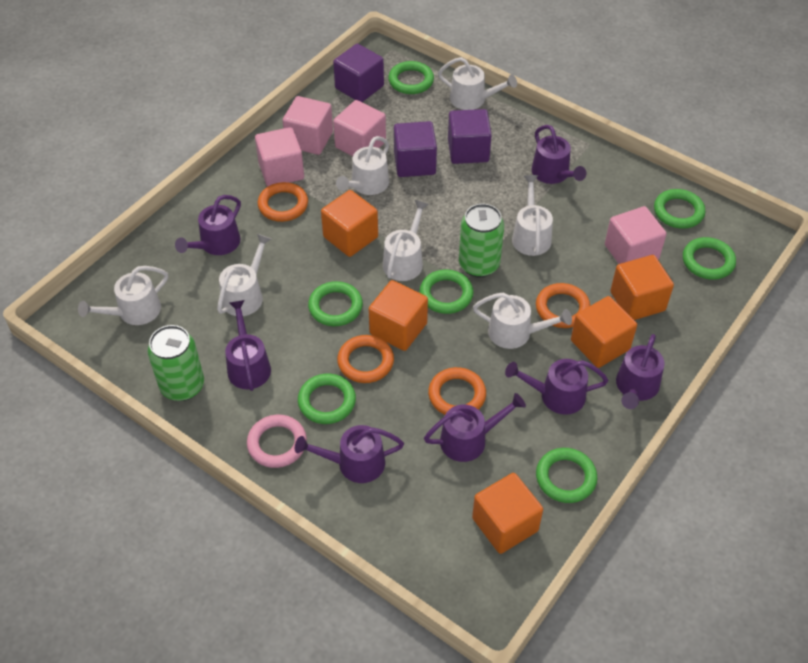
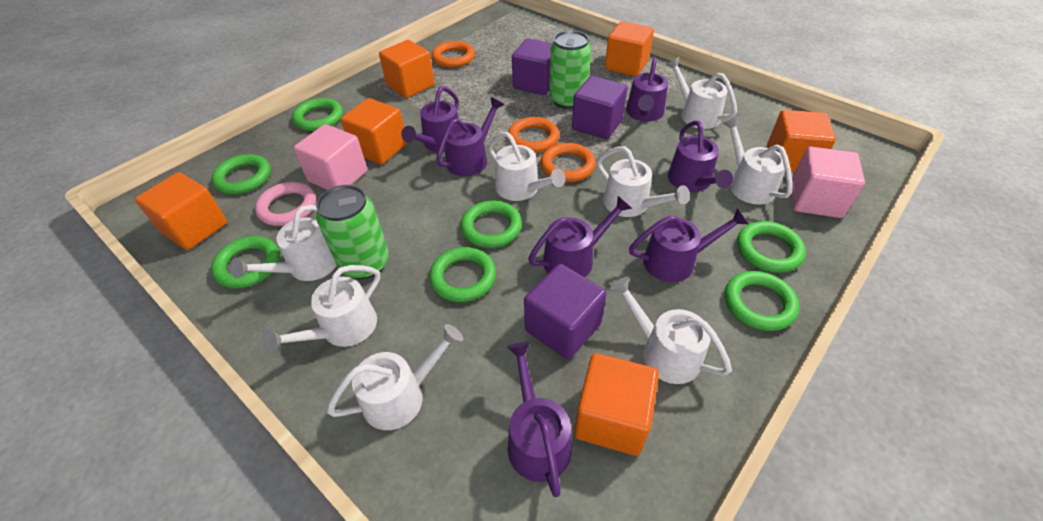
orange cube: 5 -> 6
orange ring: 4 -> 3
pink cube: 4 -> 2
white watering can: 7 -> 8

